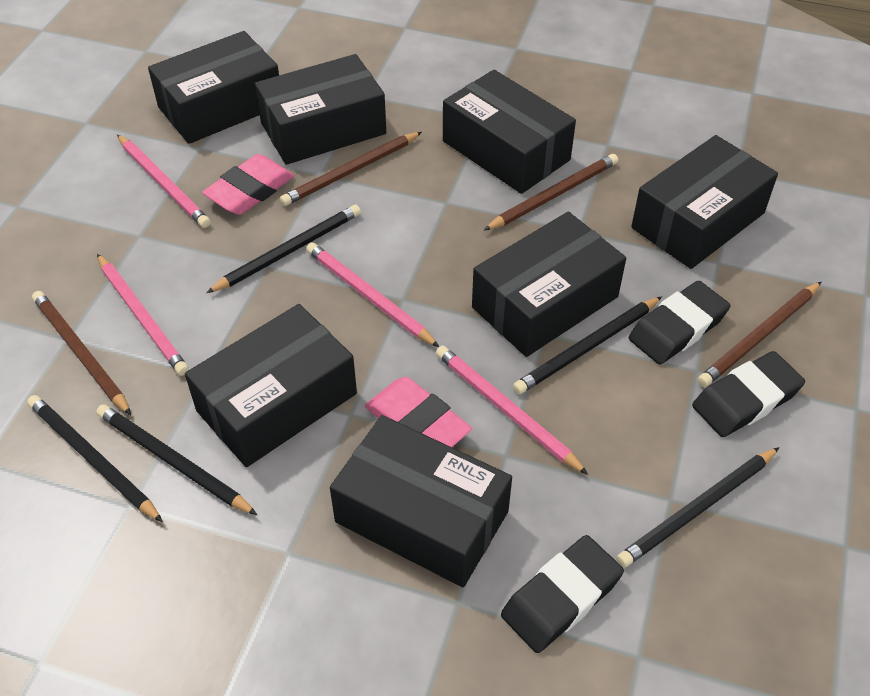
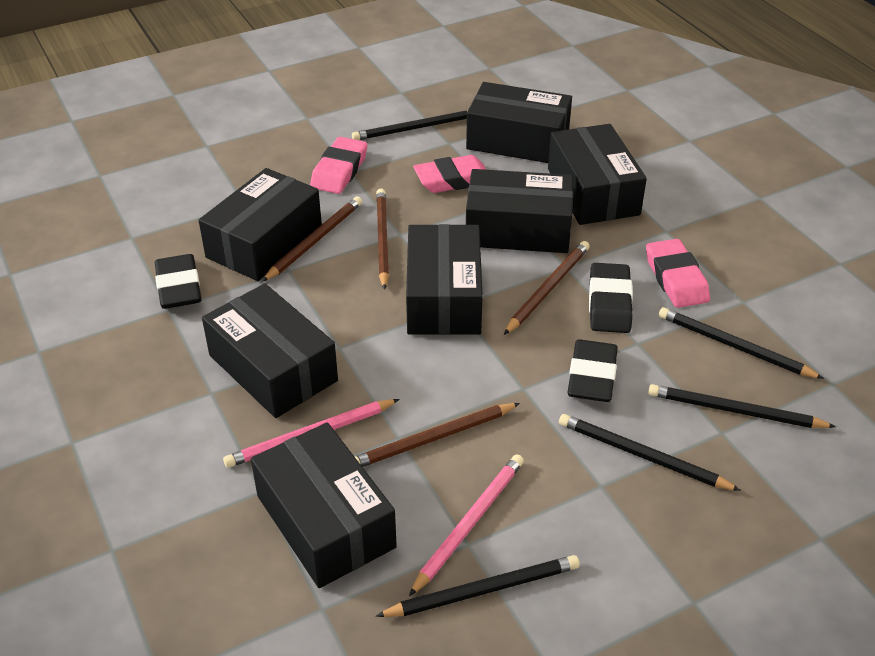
pink eraser: 2 -> 3
pink pencil: 4 -> 2

